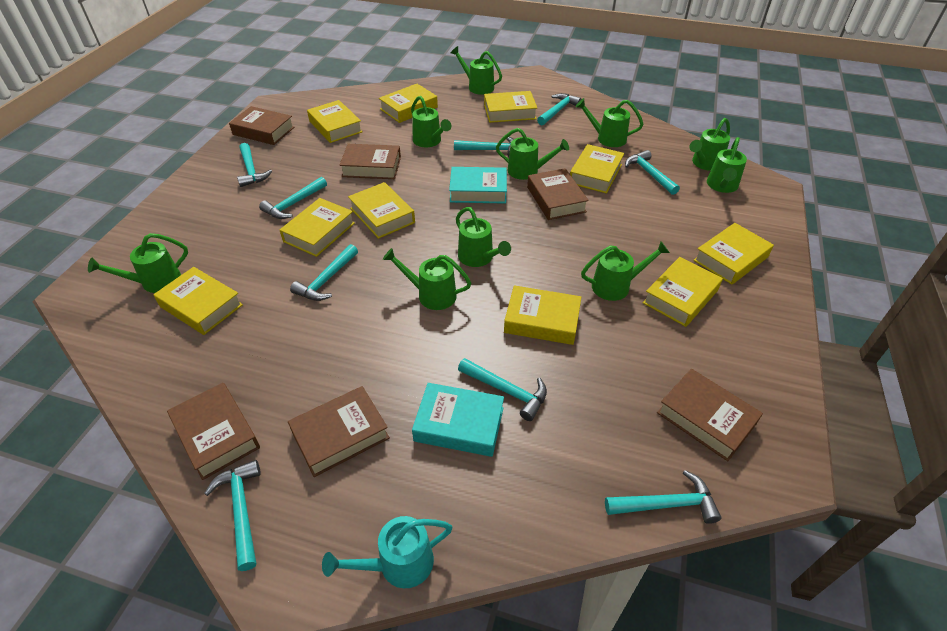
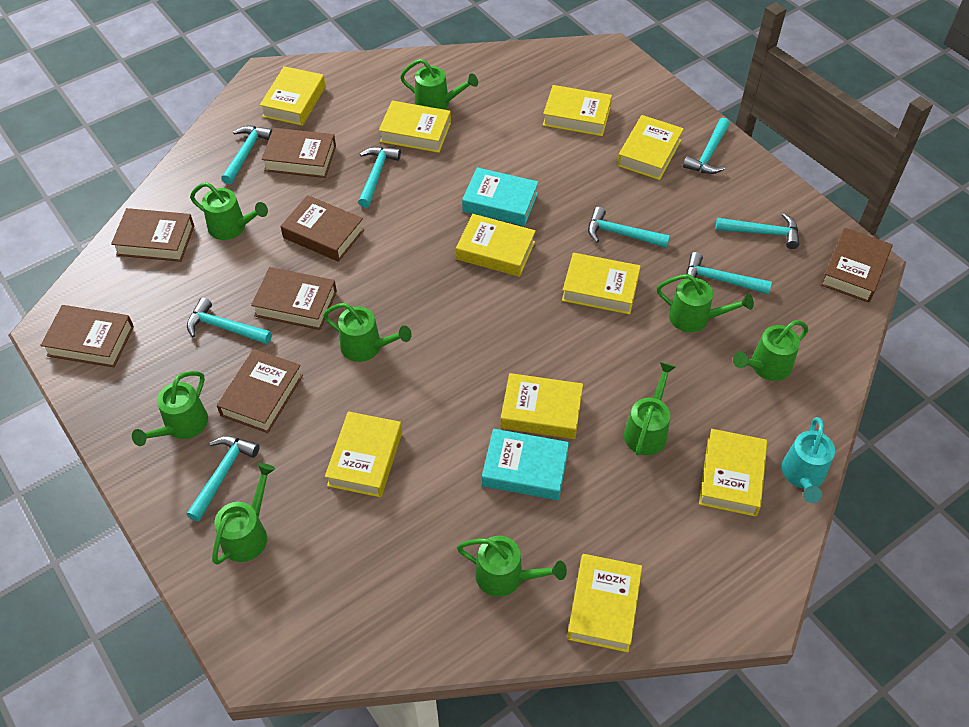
brown book: 6 -> 7
green watering can: 10 -> 9
turquoise hammer: 9 -> 8

